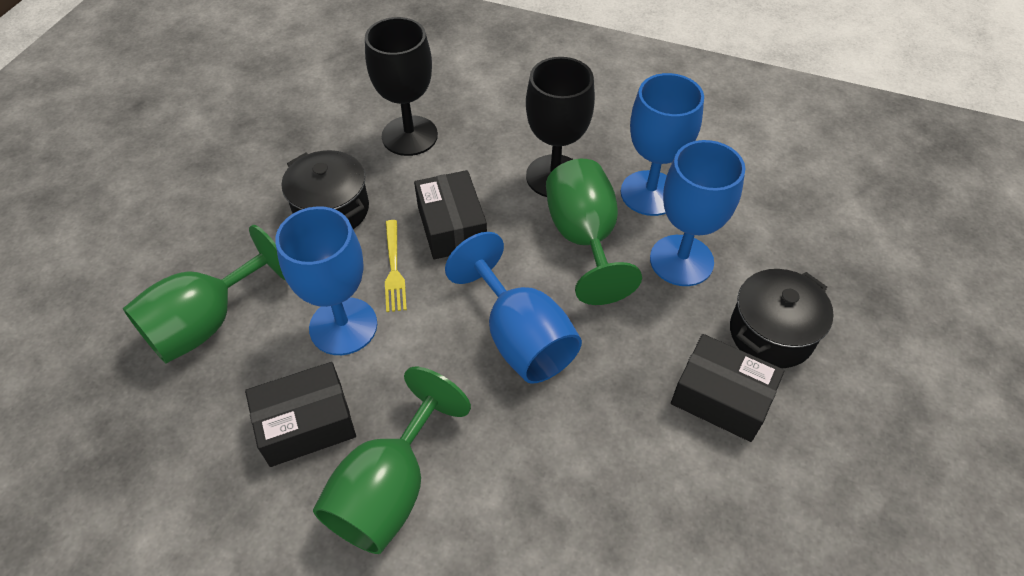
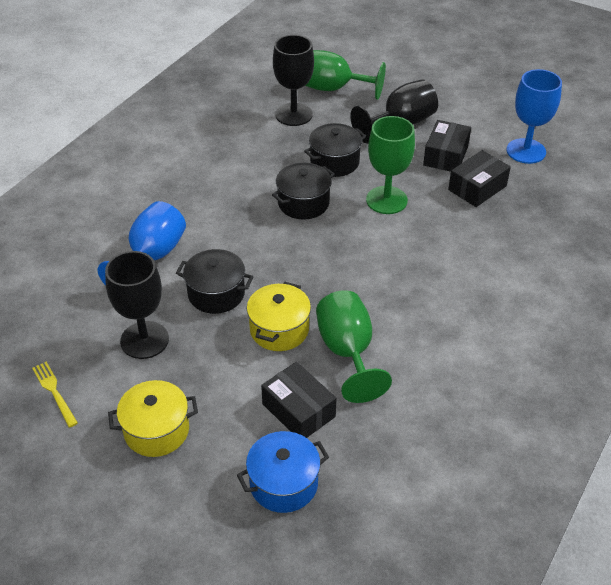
black goblet: 2 -> 3
black pot: 2 -> 3
blue goblet: 4 -> 2
blue pot: 0 -> 1
yellow pot: 0 -> 2

